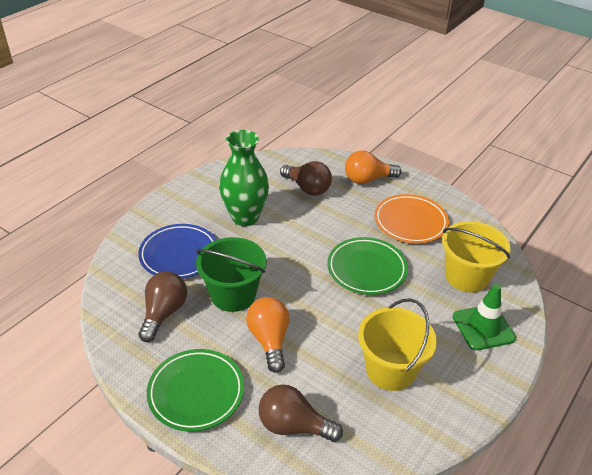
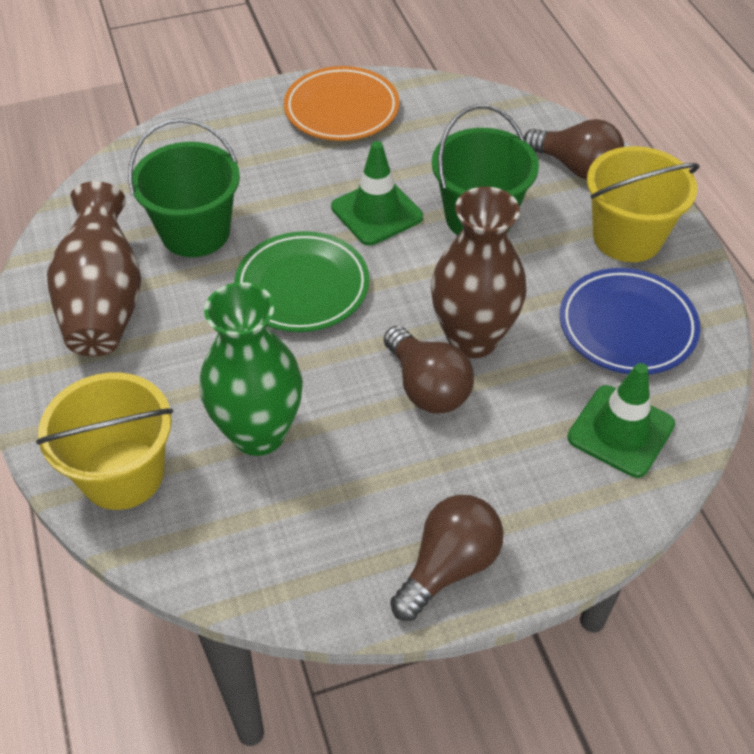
brown vase: 0 -> 2
green bucket: 1 -> 2
green plate: 2 -> 1
green traffic cone: 1 -> 2
orange light bulb: 2 -> 0

